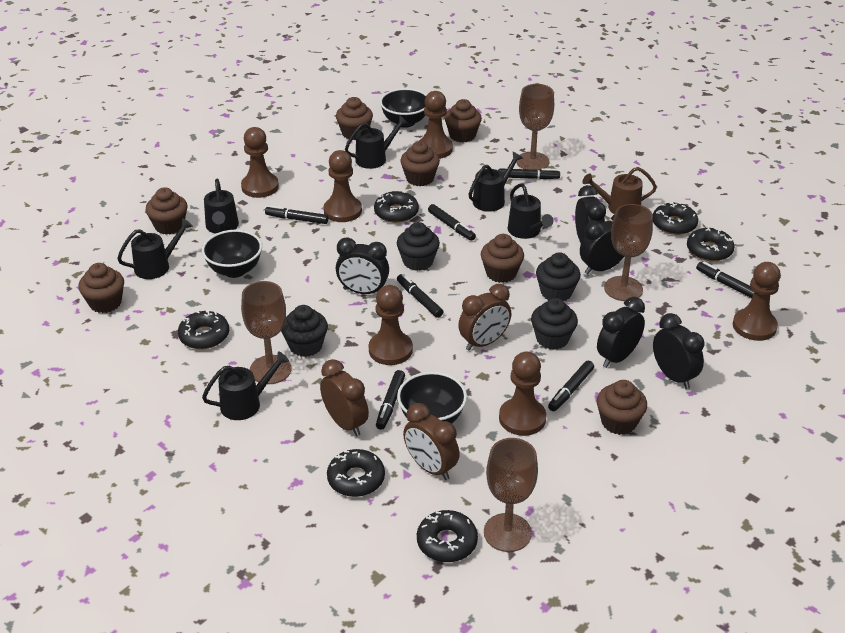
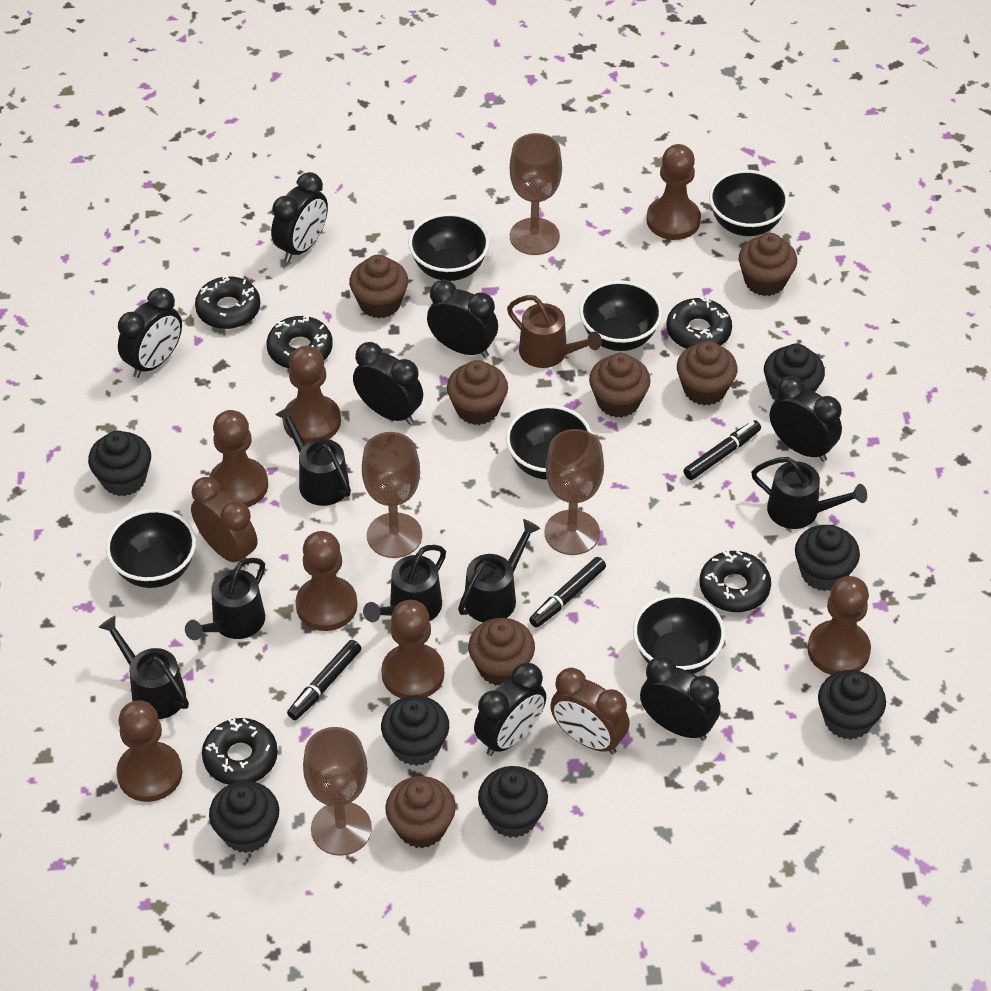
black bowl: 3 -> 6
black clock: 5 -> 7
black cupcake: 4 -> 7
black donut: 6 -> 5
black marker: 7 -> 3
brown clock: 3 -> 2
brown pawn: 6 -> 7

